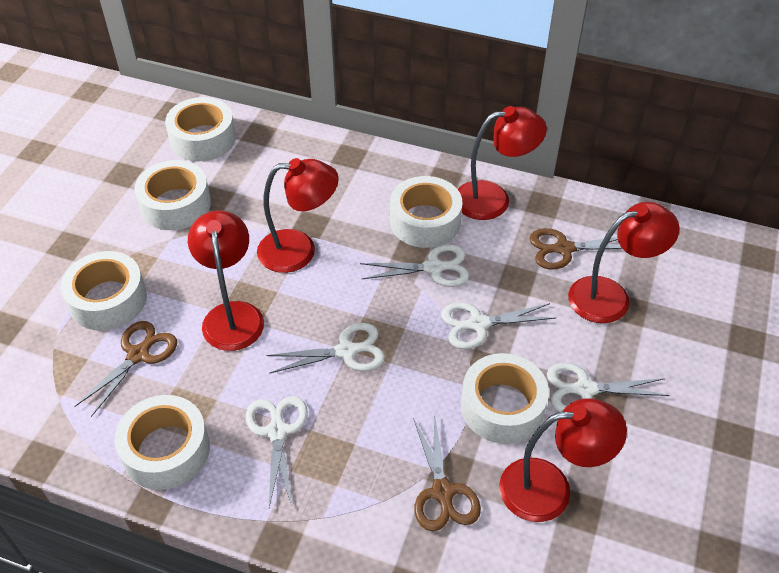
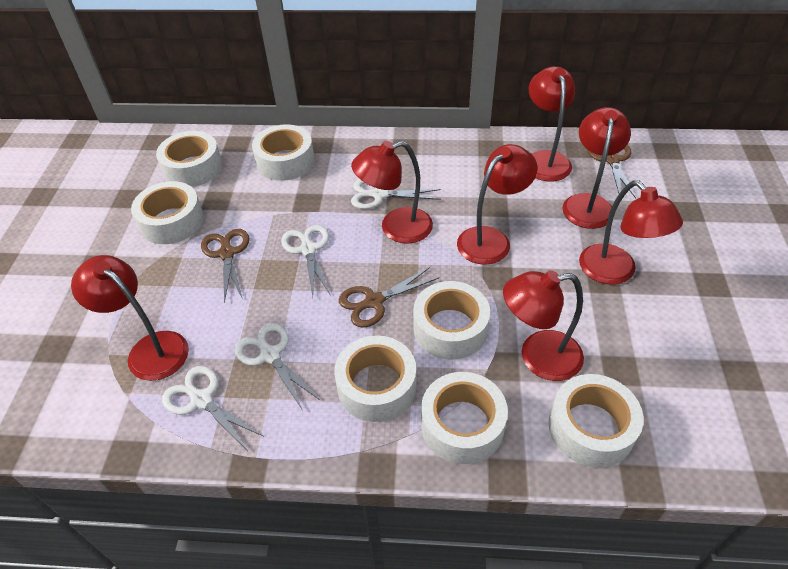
red lamp: 5 -> 7
white scissors: 5 -> 4
white tape: 6 -> 7

